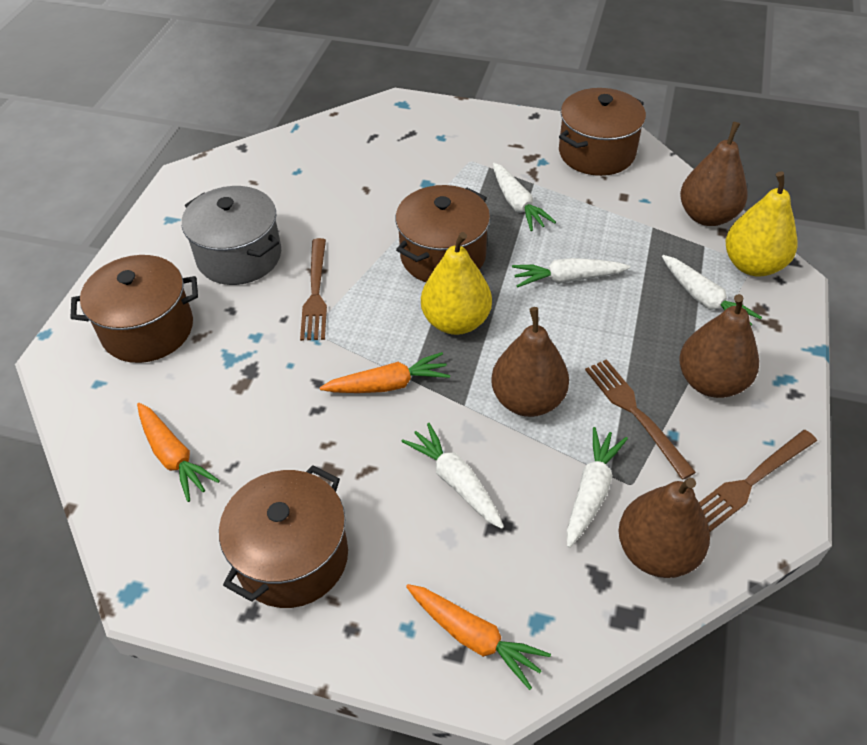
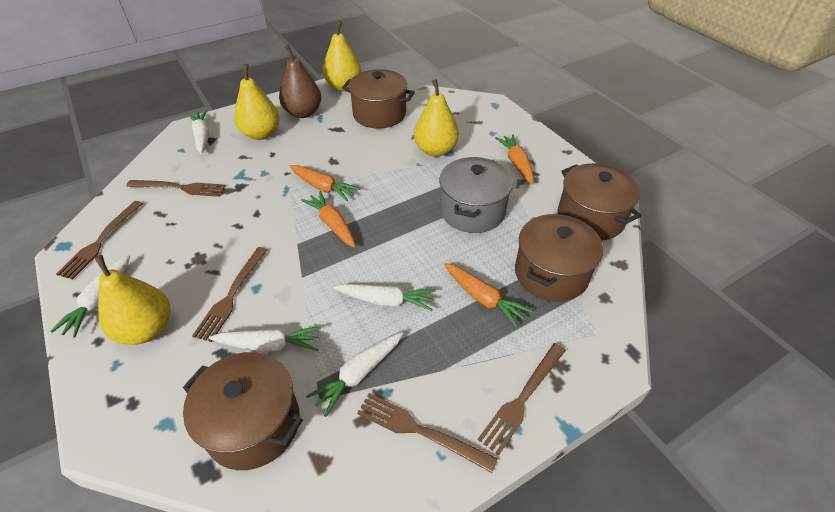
brown fork: 3 -> 5
brown pear: 4 -> 1
orange carrot: 3 -> 4
yellow pear: 2 -> 4

